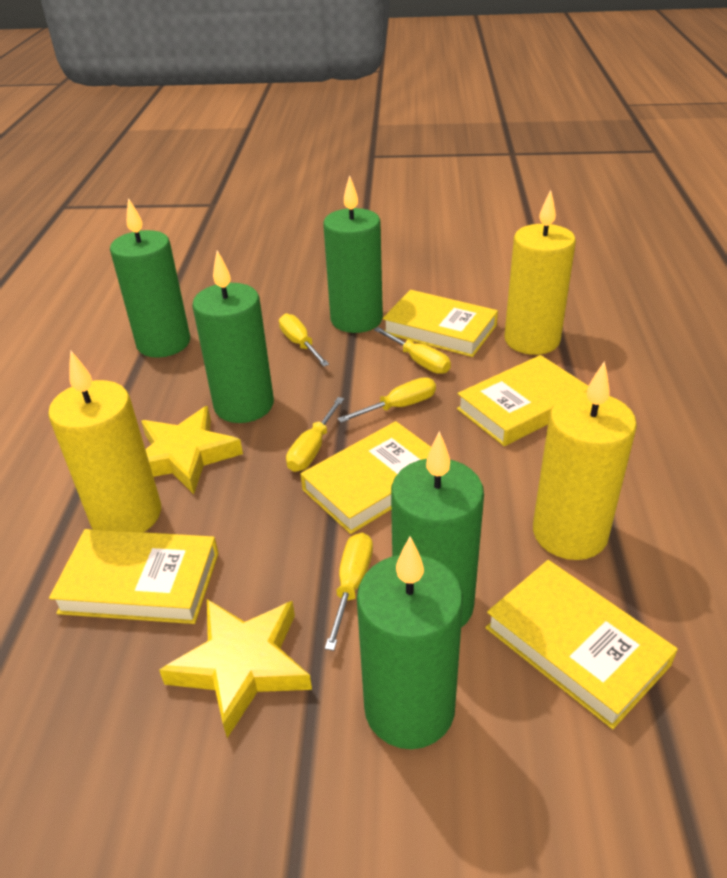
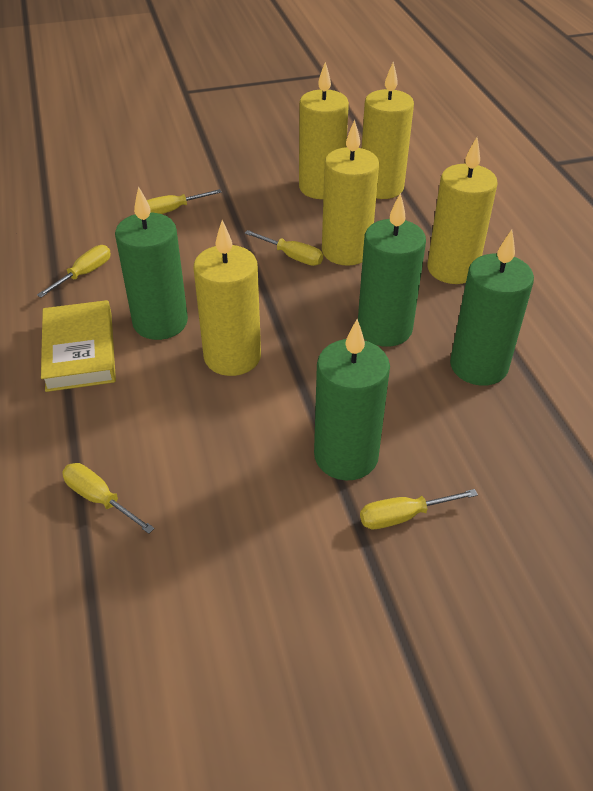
green candle: 5 -> 4
yellow book: 5 -> 1
yellow candle: 3 -> 5
yellow star: 2 -> 0

